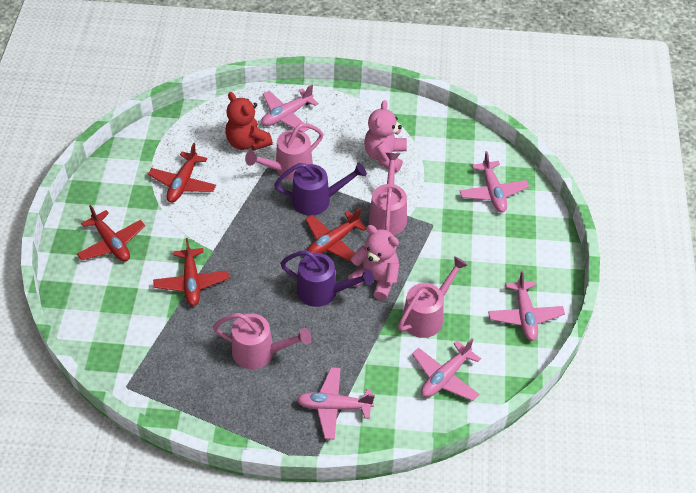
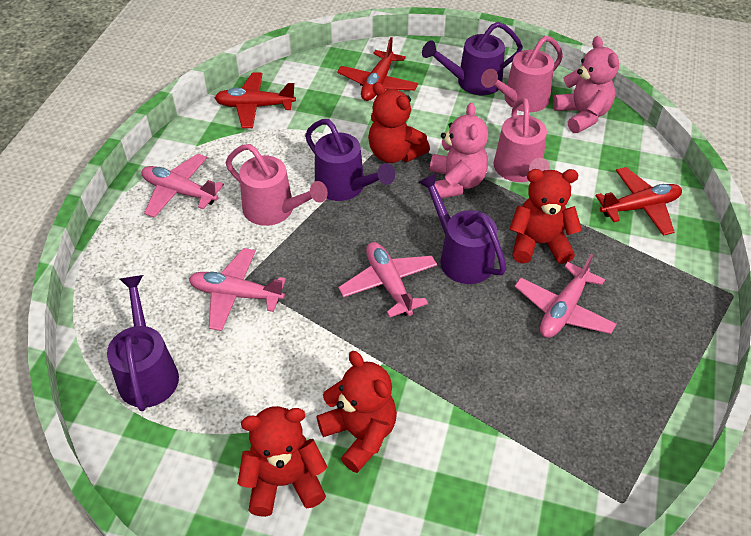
pink plane: 5 -> 4
pink watering can: 4 -> 3
purple watering can: 2 -> 4
red plane: 4 -> 3
red teddy bear: 1 -> 4

